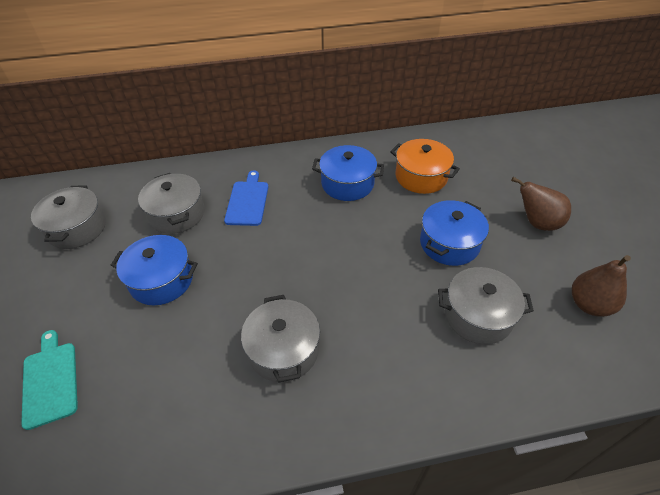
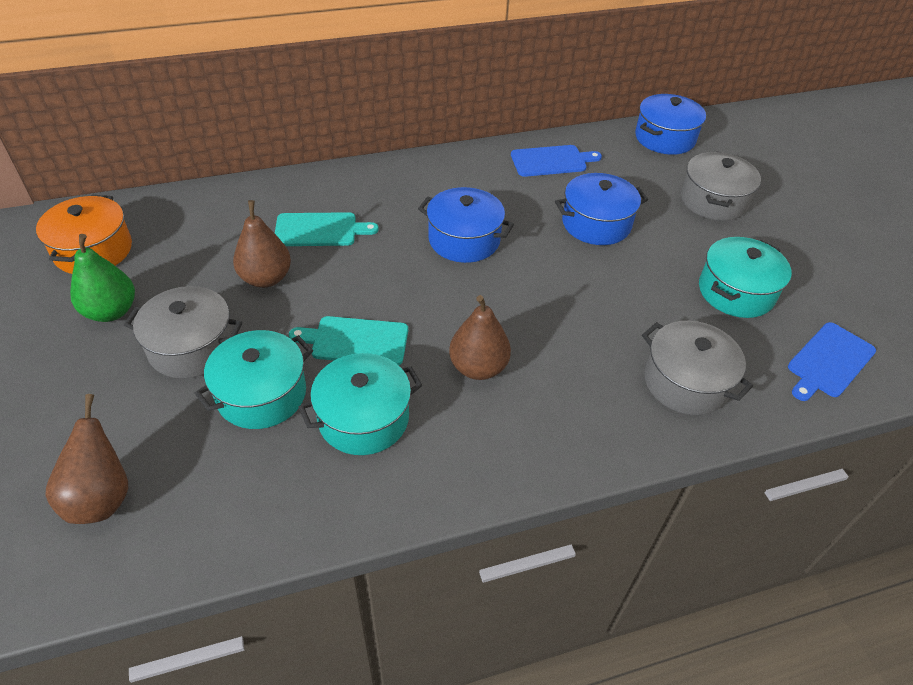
blue cutting board: 1 -> 2
brown pear: 2 -> 3
green pear: 0 -> 1
grey pot: 4 -> 3
turquoise cutting board: 1 -> 2
turquoise pot: 0 -> 3

